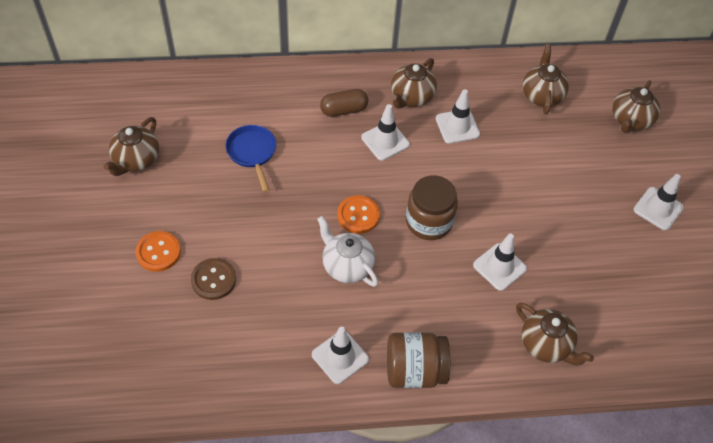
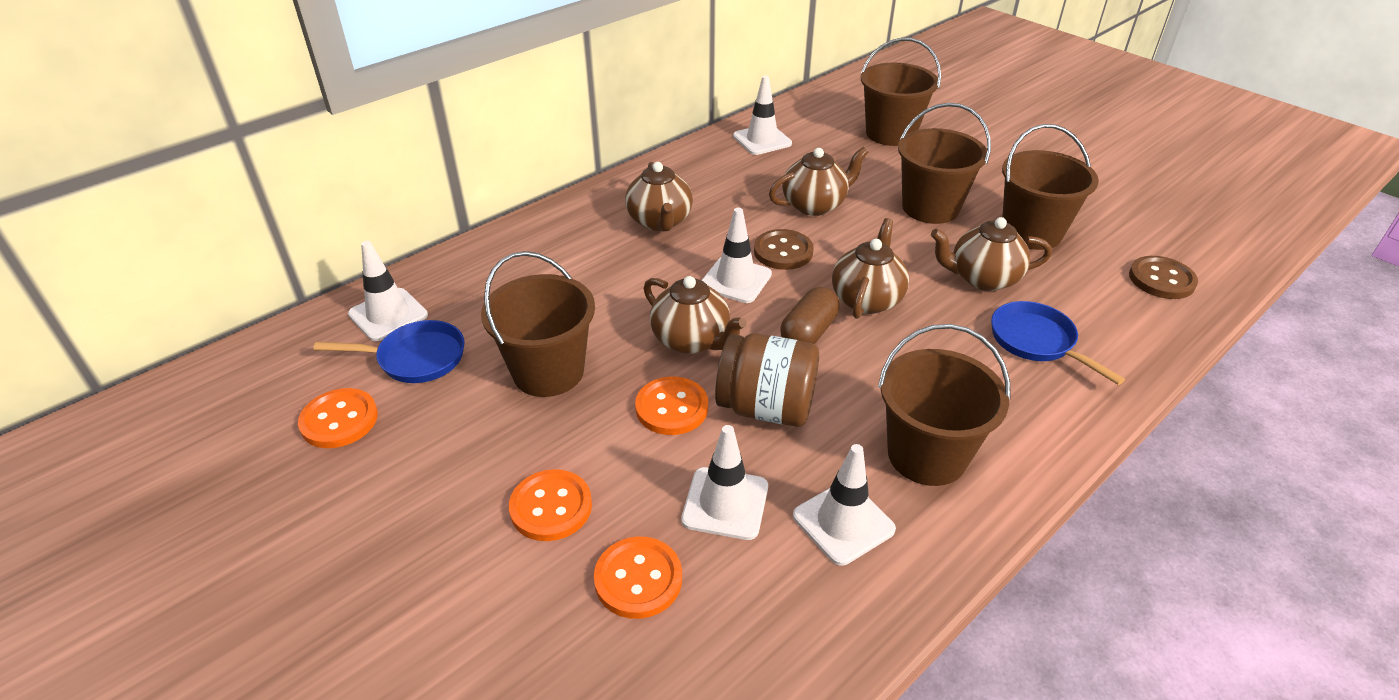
blue pan: 1 -> 2
brown bucket: 0 -> 5
brown button: 1 -> 2
brown jar: 2 -> 1
orange button: 2 -> 4
white teapot: 1 -> 0

